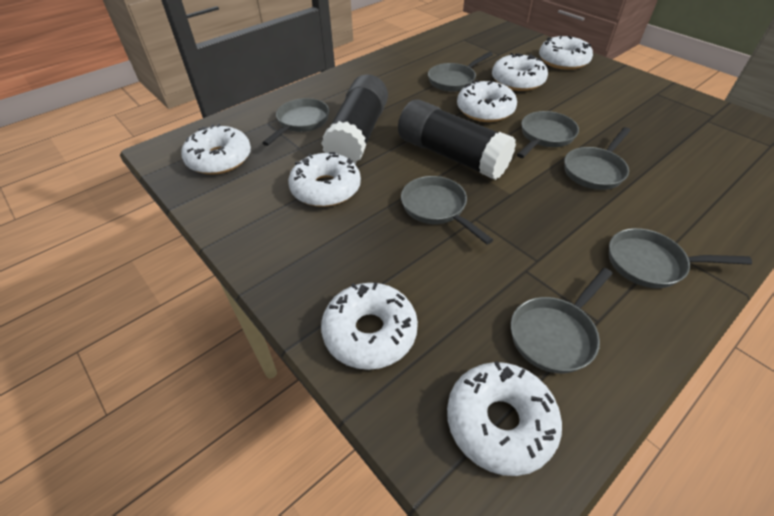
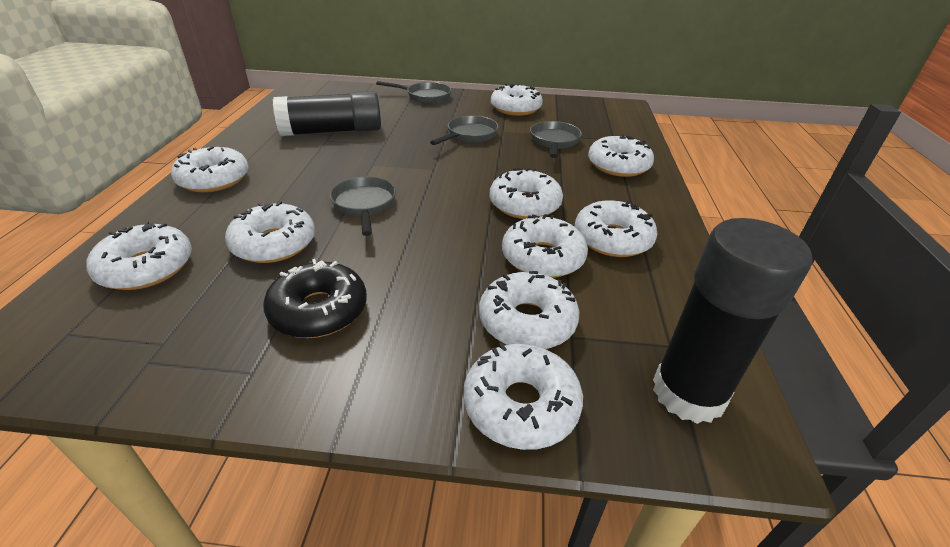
black donut: 0 -> 1
grey pan: 7 -> 4
white donut: 7 -> 10

